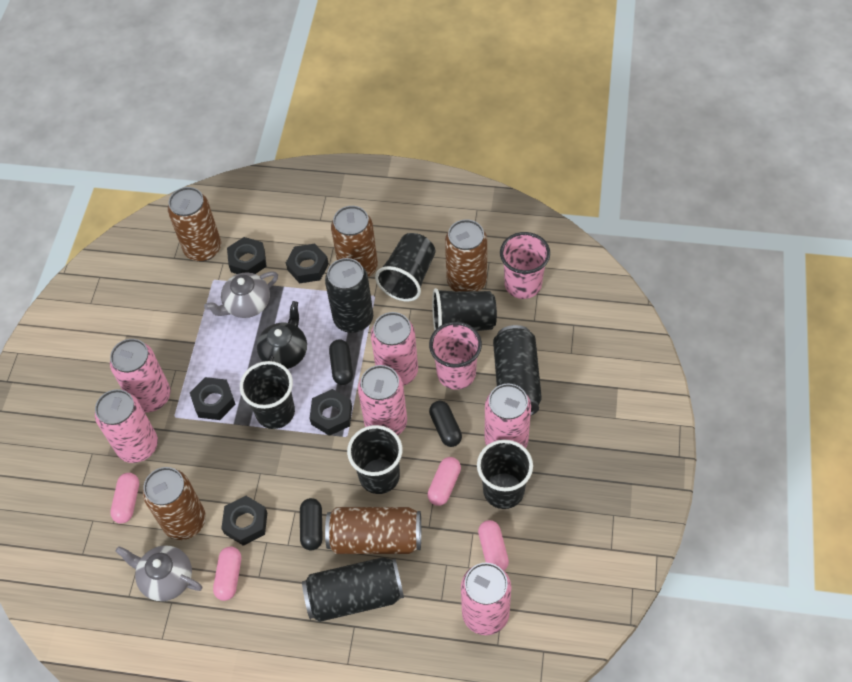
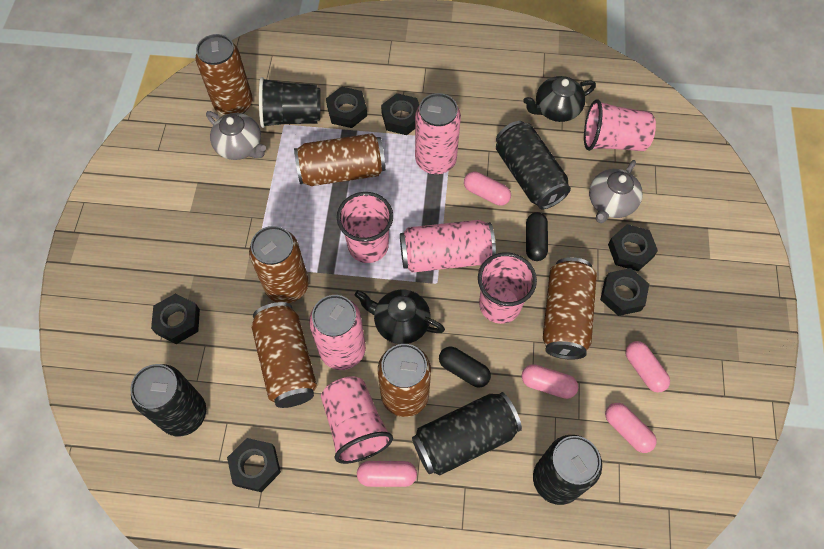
black can: 3 -> 4
black capsule: 3 -> 2
black cup: 5 -> 1
black nut: 5 -> 6
black teapot: 1 -> 2
brown can: 5 -> 6
pink can: 6 -> 3
pink capsule: 4 -> 5
pink cup: 2 -> 4

